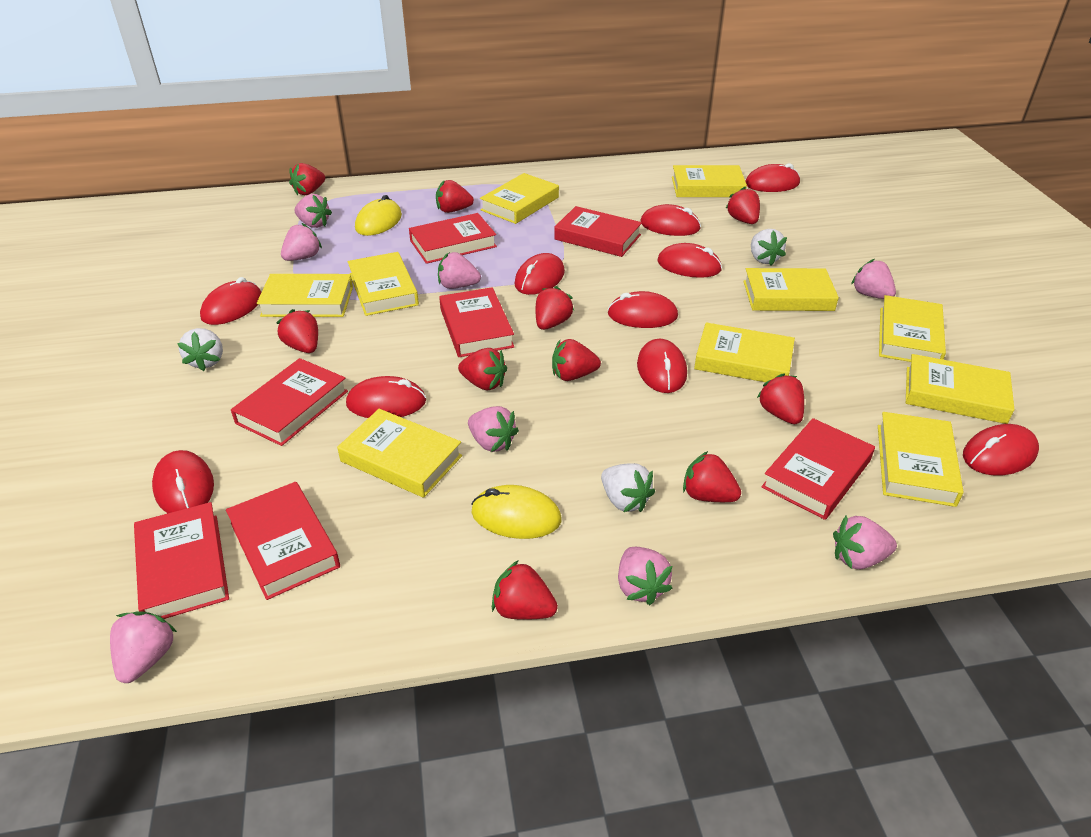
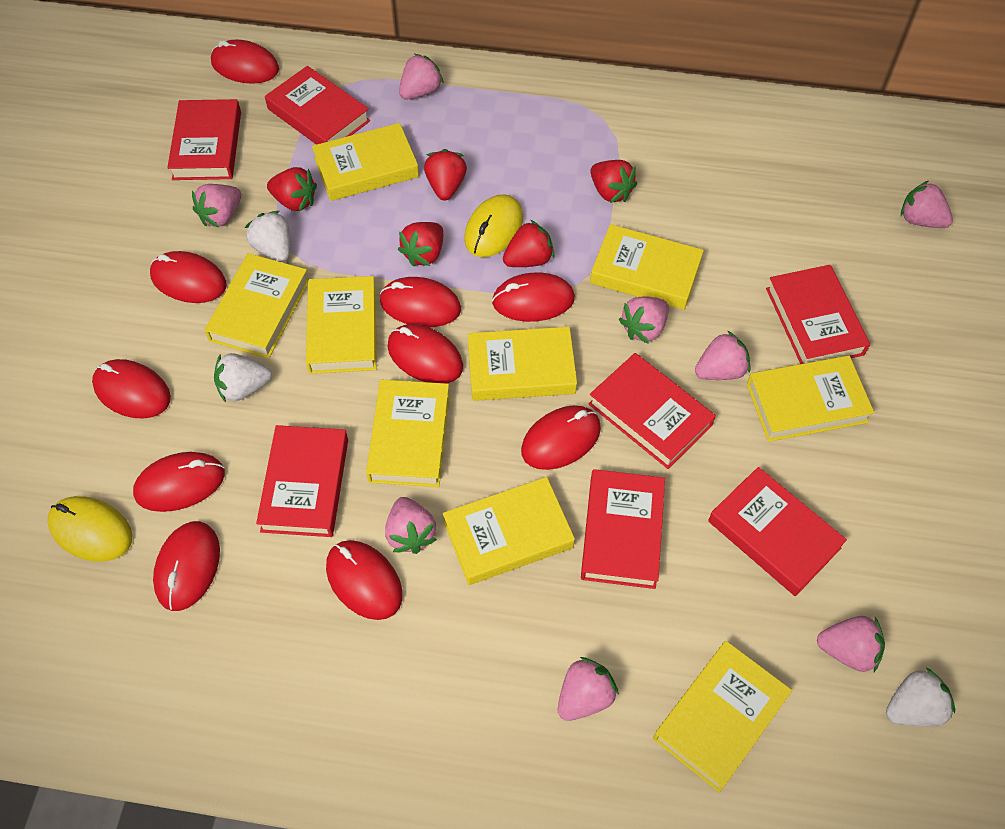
red strawberry: 10 -> 5
yellow book: 10 -> 9

